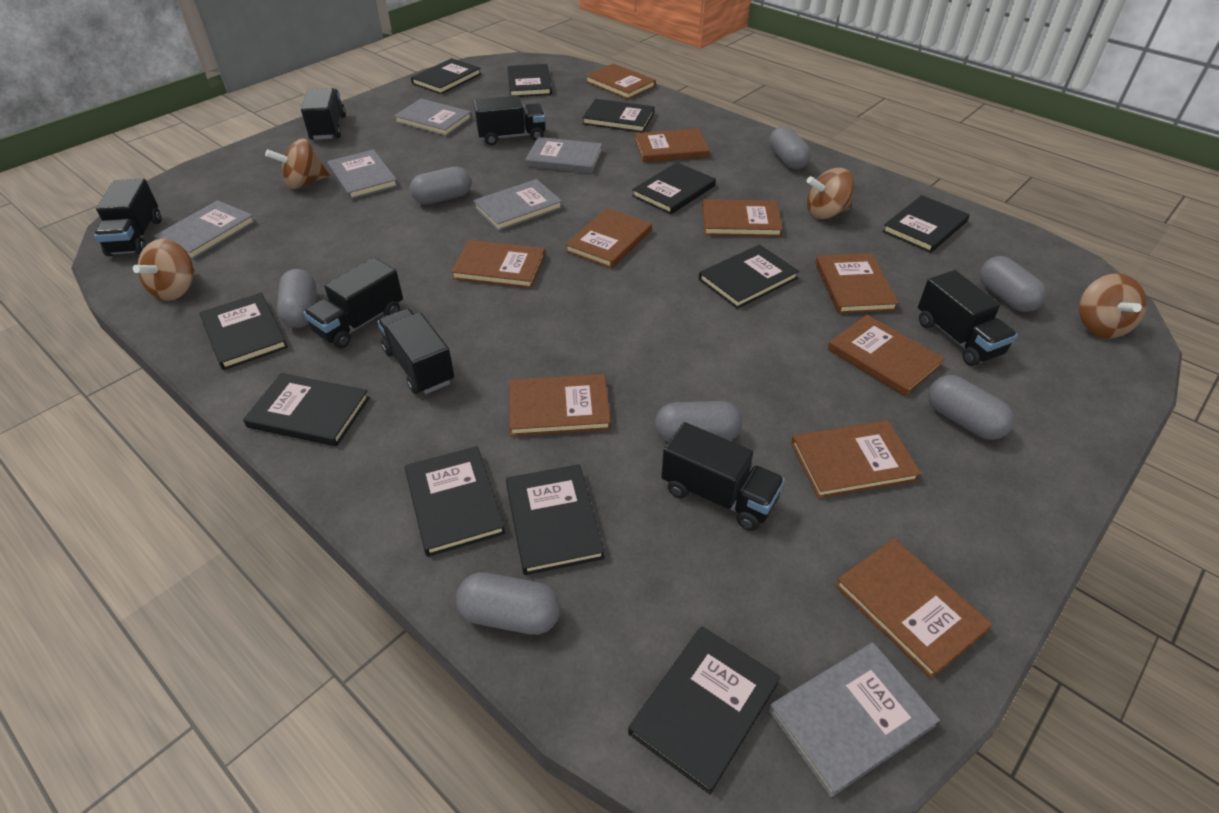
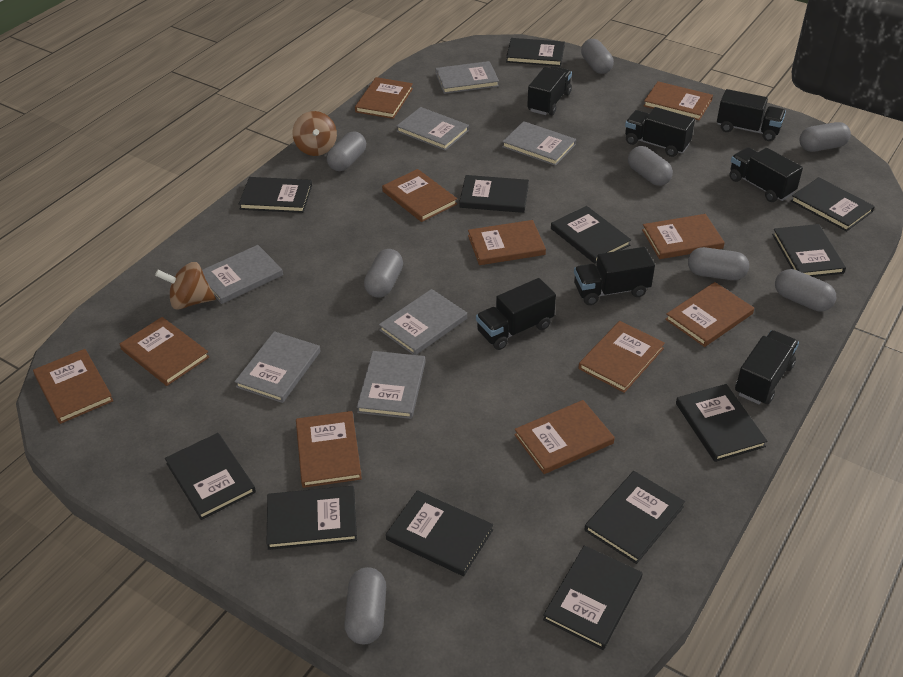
black book: 11 -> 12
brown book: 10 -> 11
brown spinning top: 4 -> 2
grey book: 6 -> 7
grey capsule: 7 -> 8

